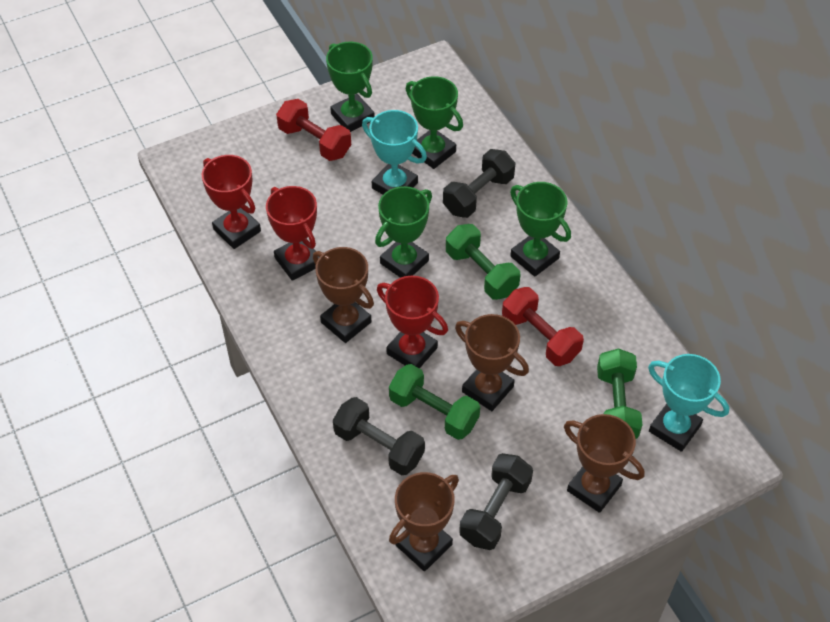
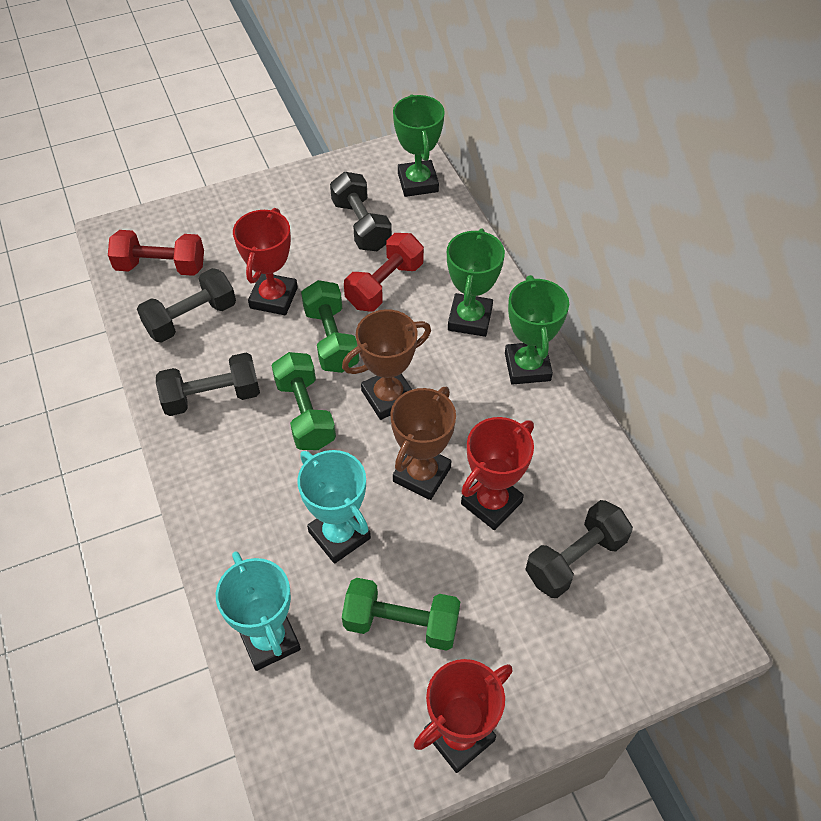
black dumbbell: 3 -> 4
brown trophy: 4 -> 2
green trophy: 4 -> 3

